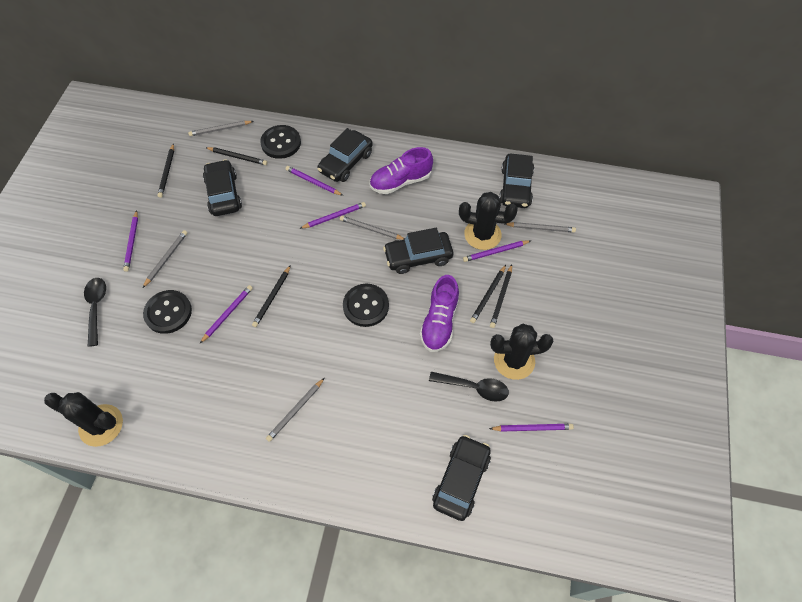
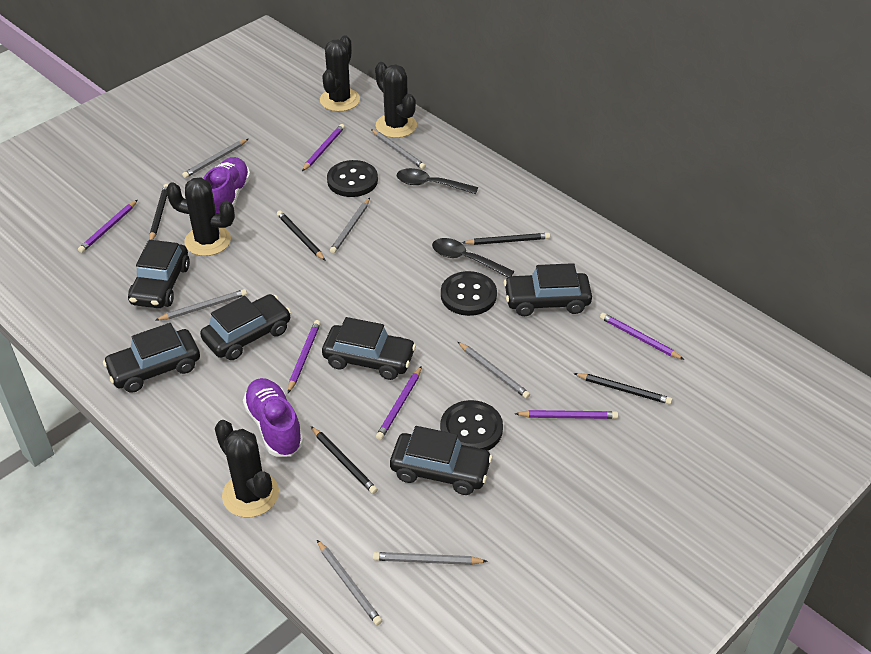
black cactus: 3 -> 4
black car: 5 -> 6
grey pencil: 5 -> 7

